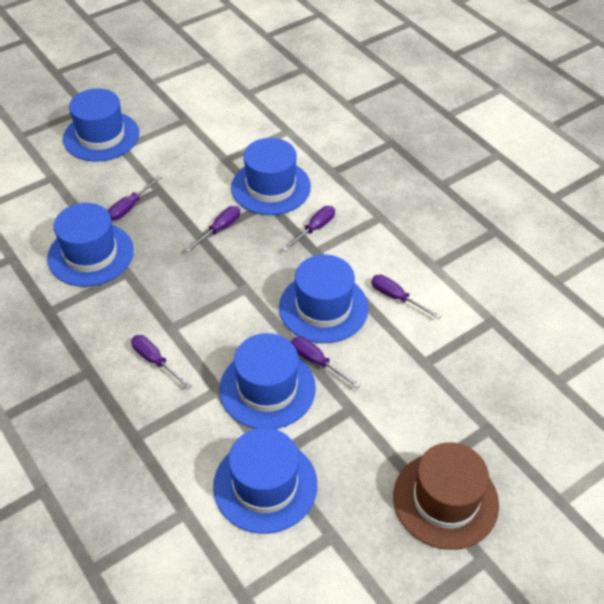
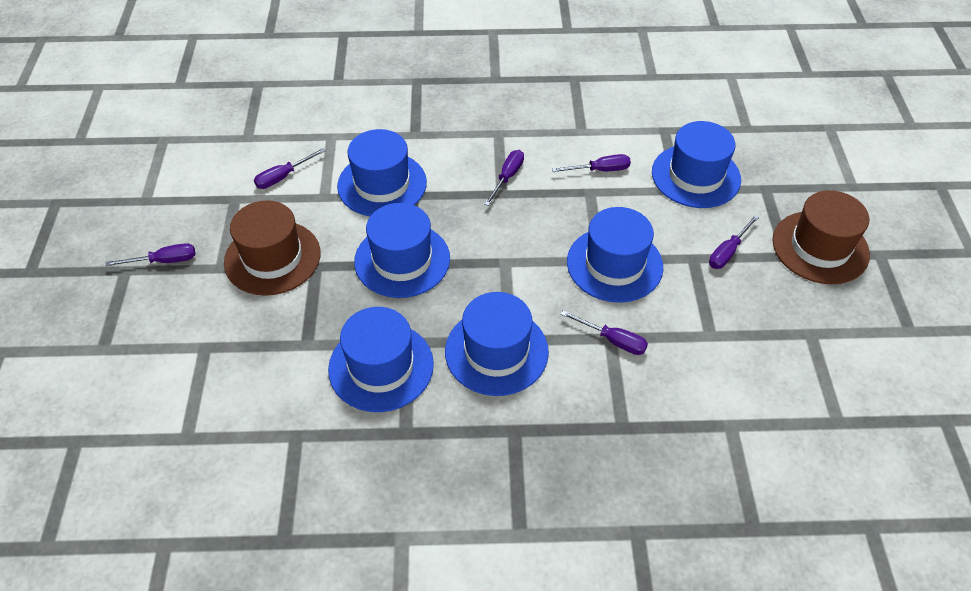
brown hat: 1 -> 2

